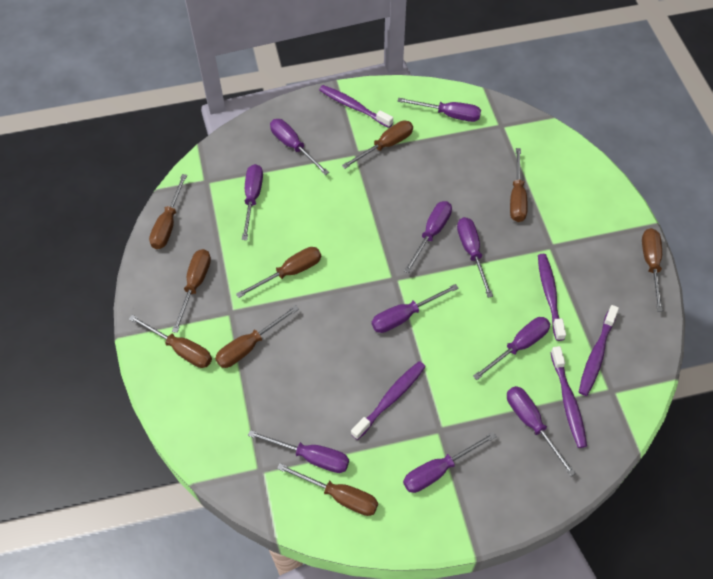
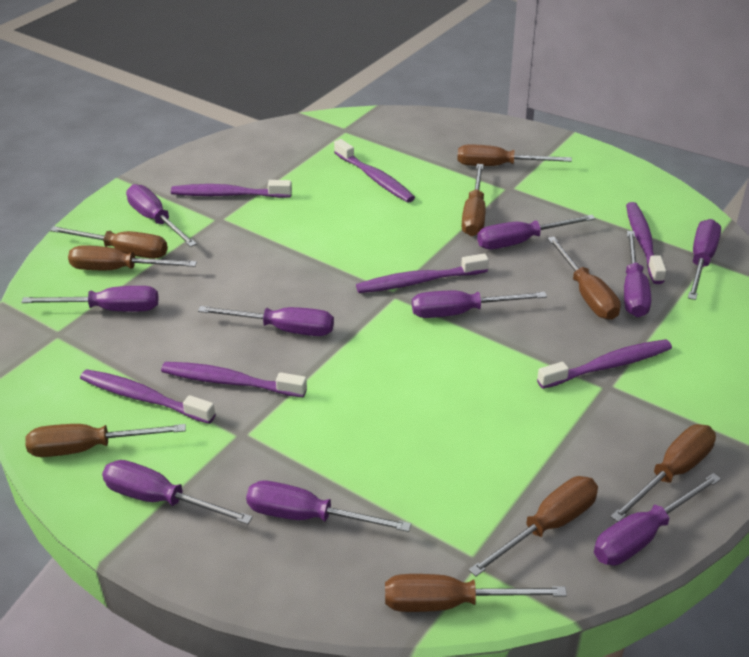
purple toothbrush: 5 -> 7

